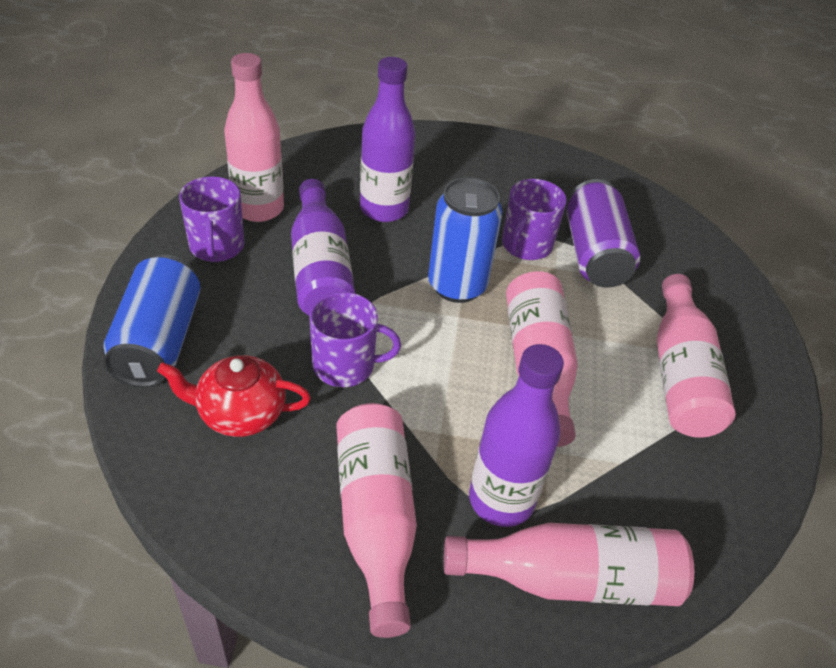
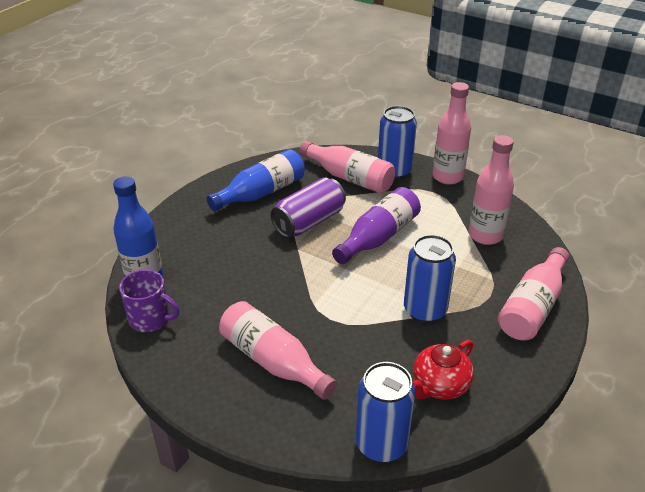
blue bottle: 0 -> 2
blue can: 2 -> 3
purple bottle: 3 -> 1
purple mug: 3 -> 1

